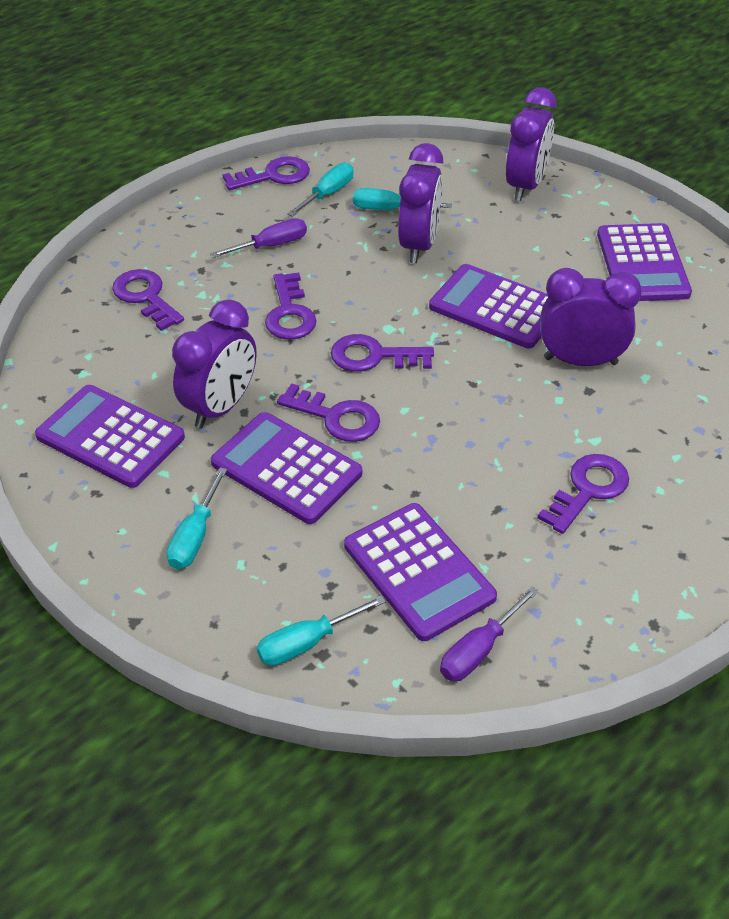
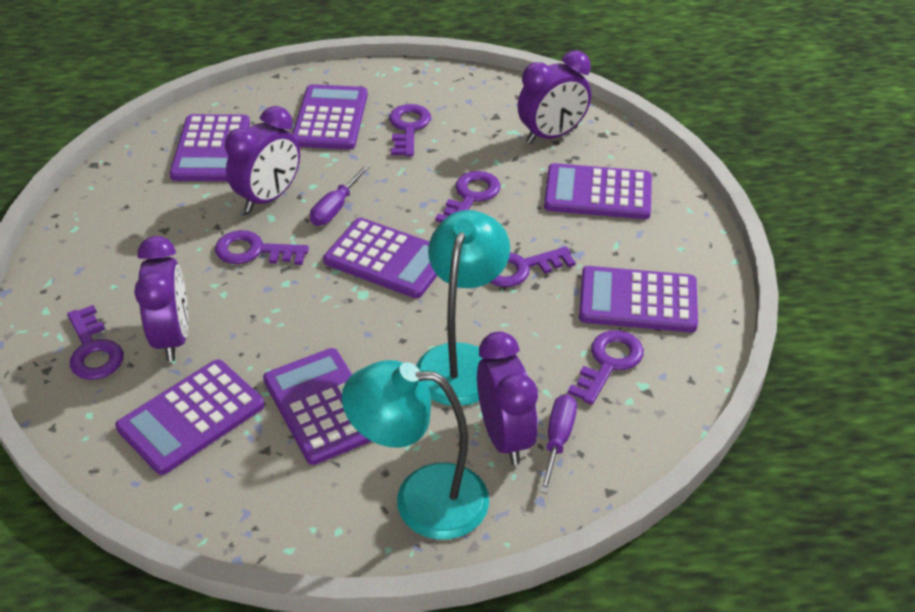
purple calculator: 5 -> 7
turquoise lamp: 0 -> 2
turquoise screwdriver: 4 -> 0

